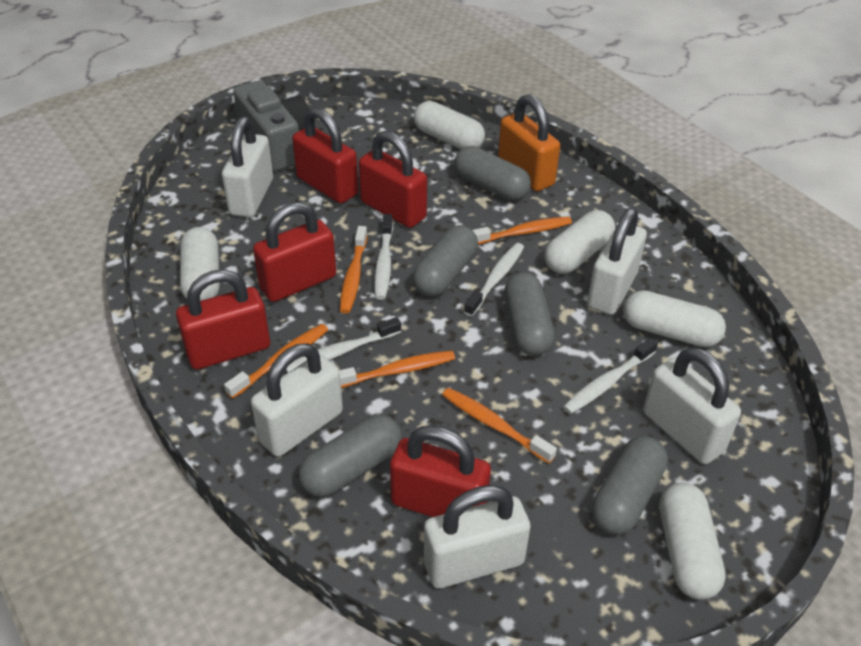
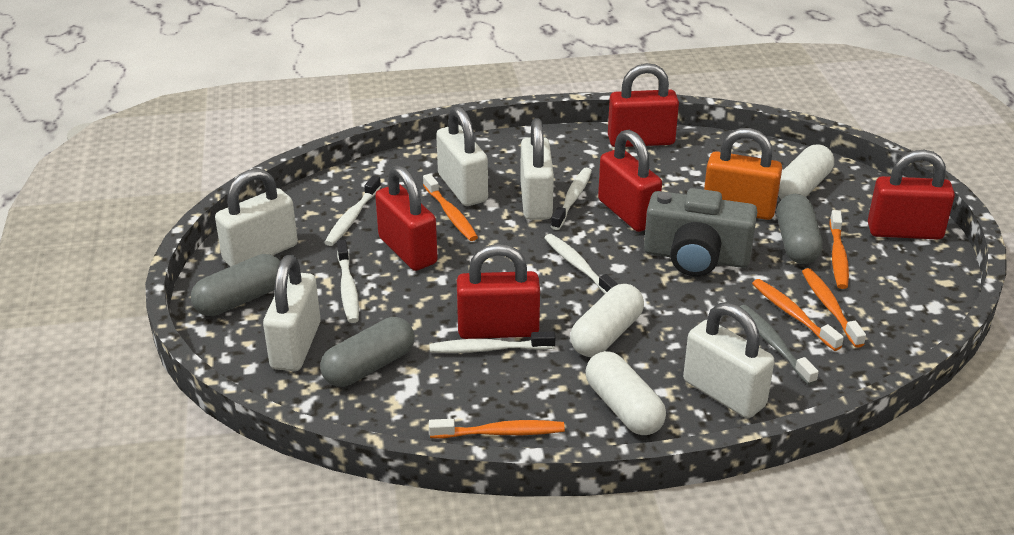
grey capsule: 5 -> 3
grey toothbrush: 0 -> 1
white capsule: 5 -> 3
white toothbrush: 4 -> 5

